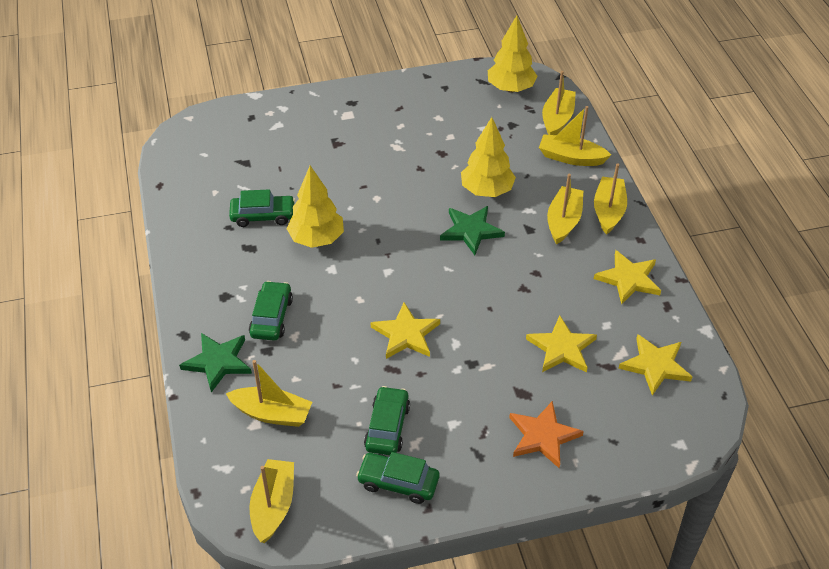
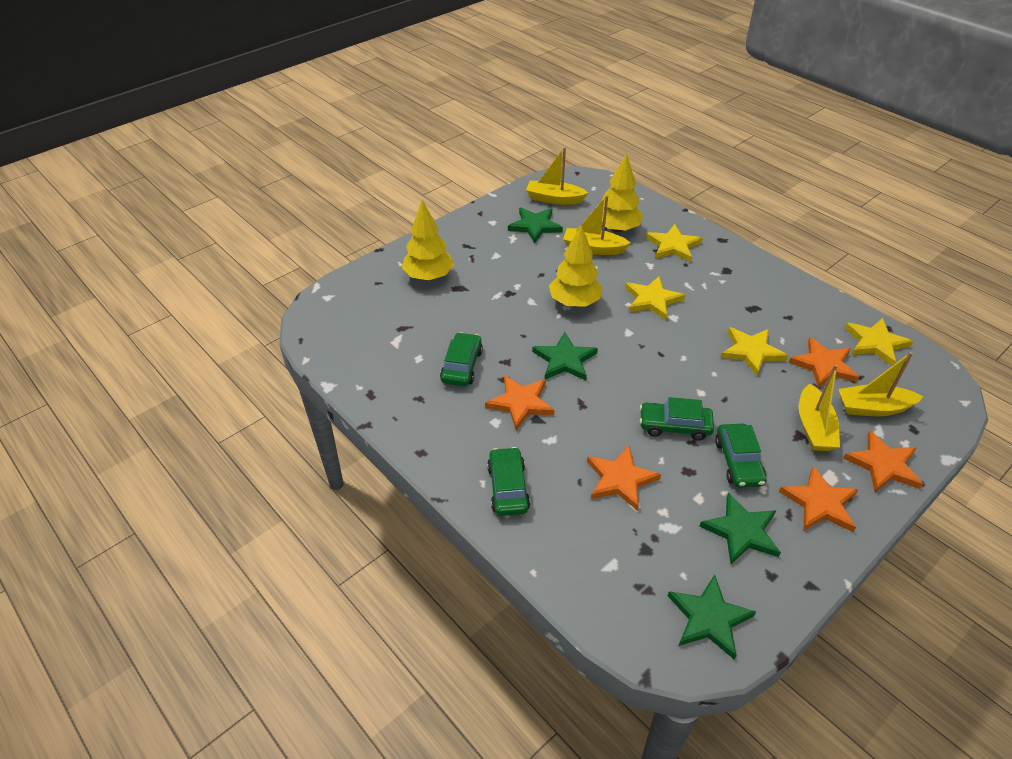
green star: 2 -> 4
orange star: 1 -> 5
yellow boat: 6 -> 4

